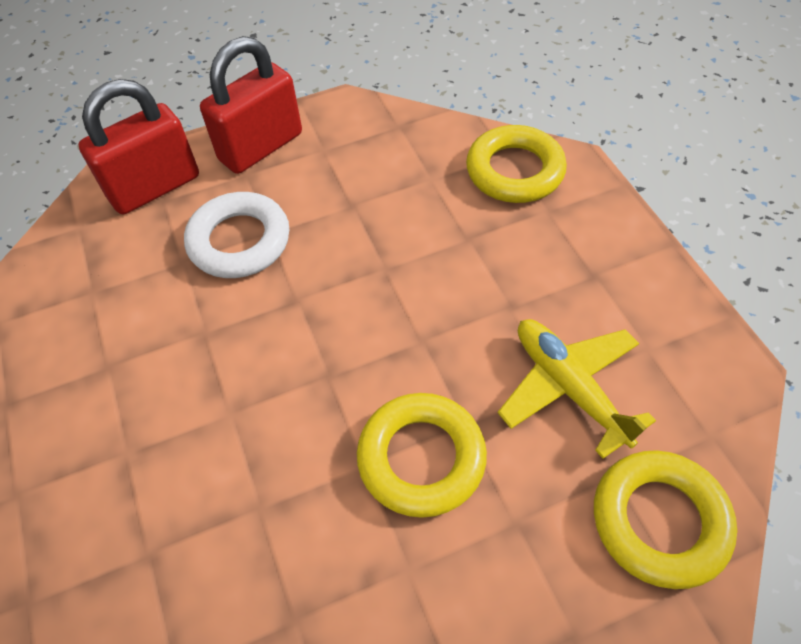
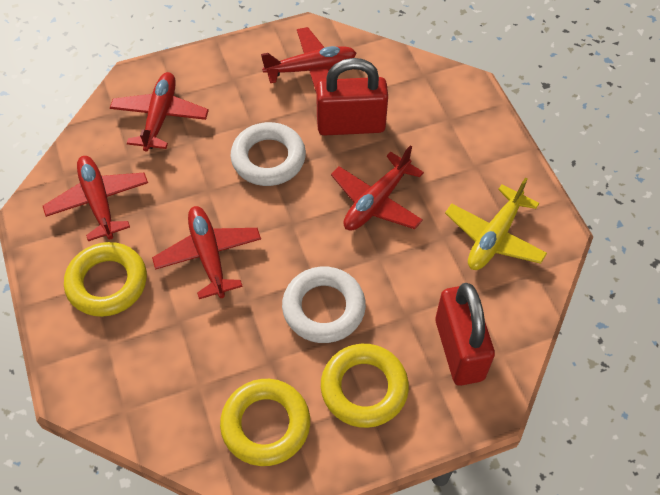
red plane: 0 -> 5
white ring: 1 -> 2

